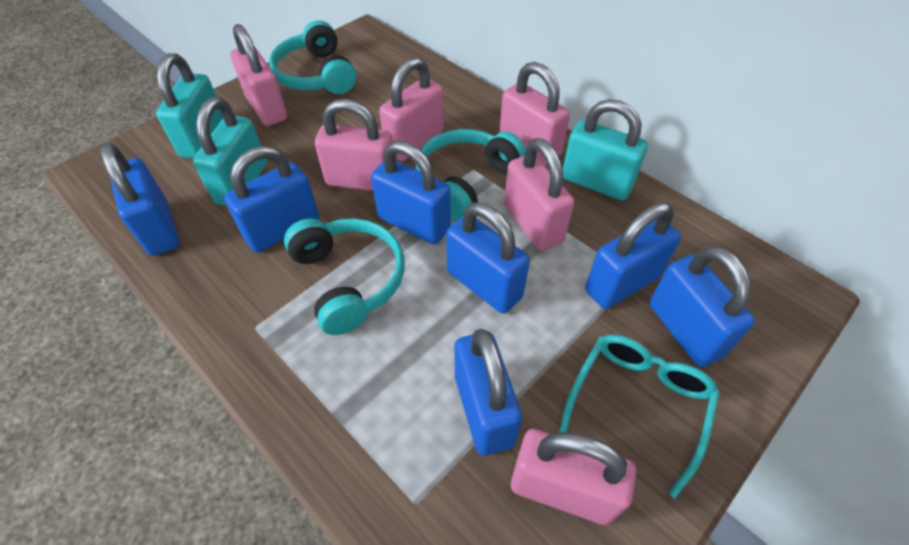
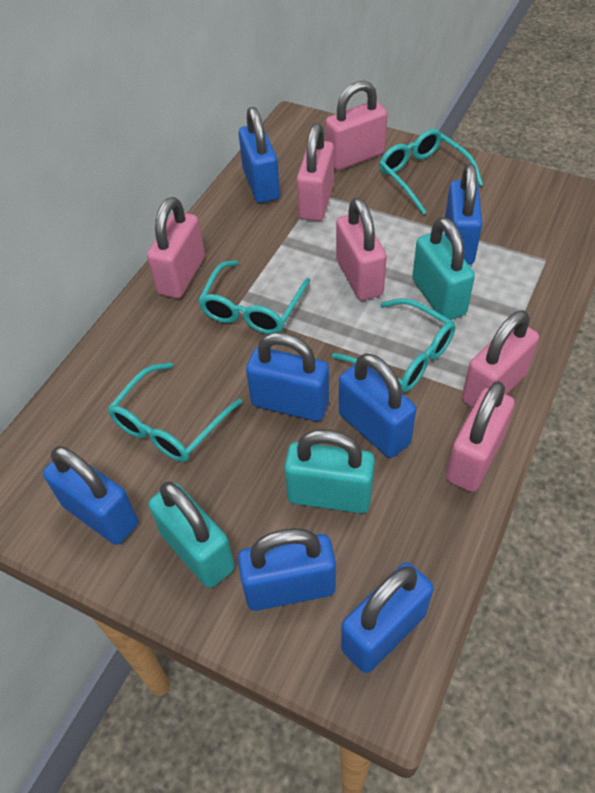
turquoise glasses: 1 -> 4
turquoise headphones: 3 -> 0

